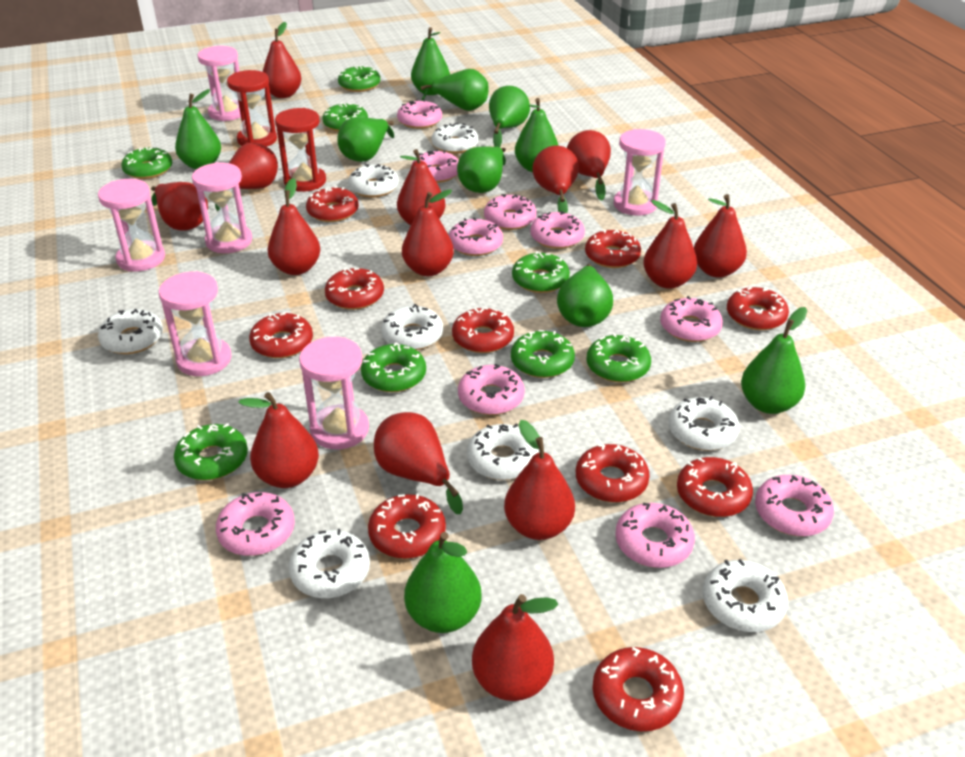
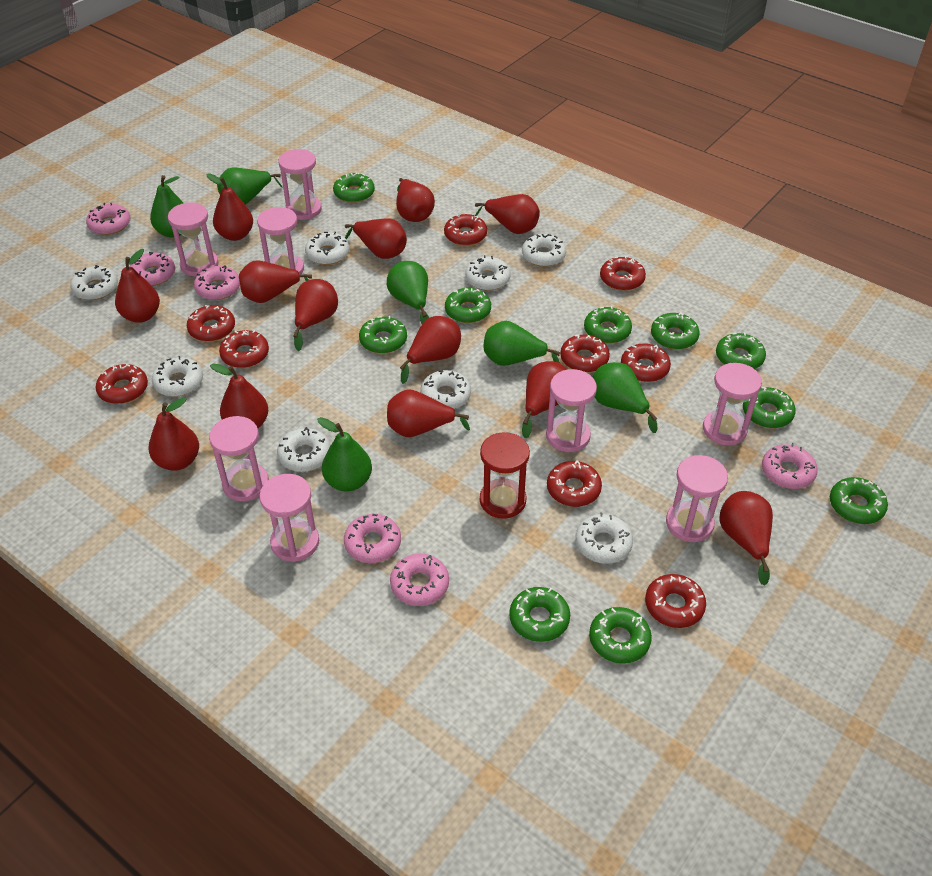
green donut: 8 -> 10
green pear: 10 -> 6
pink donut: 10 -> 6
pink hourglass: 6 -> 8
red donut: 10 -> 9
red hourglass: 2 -> 1
red pear: 14 -> 13

